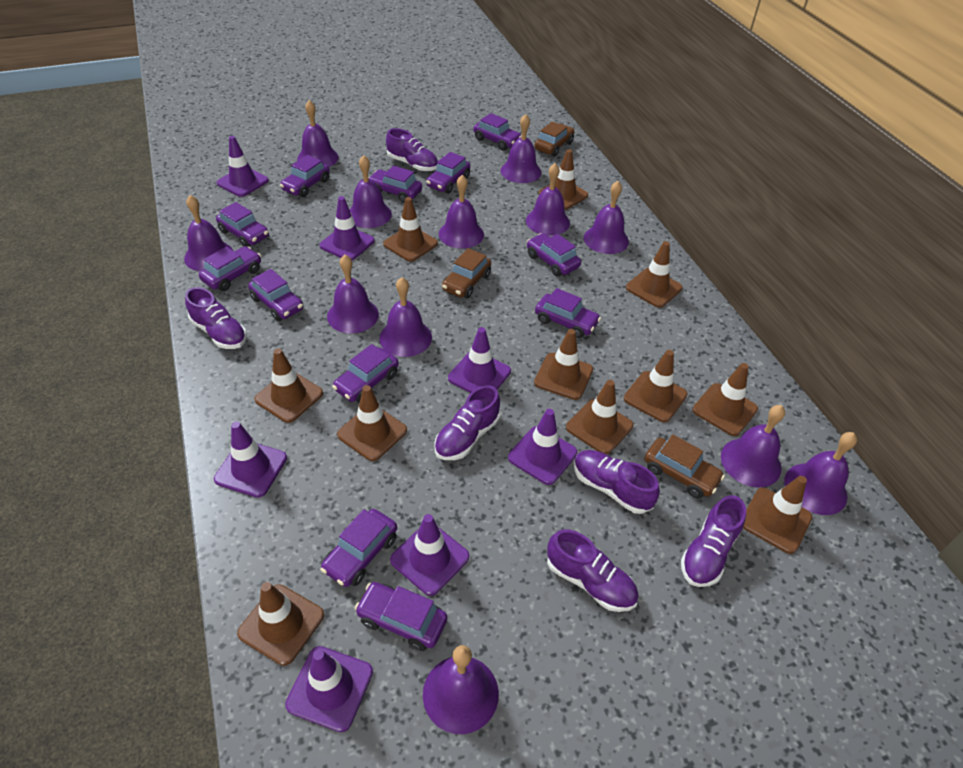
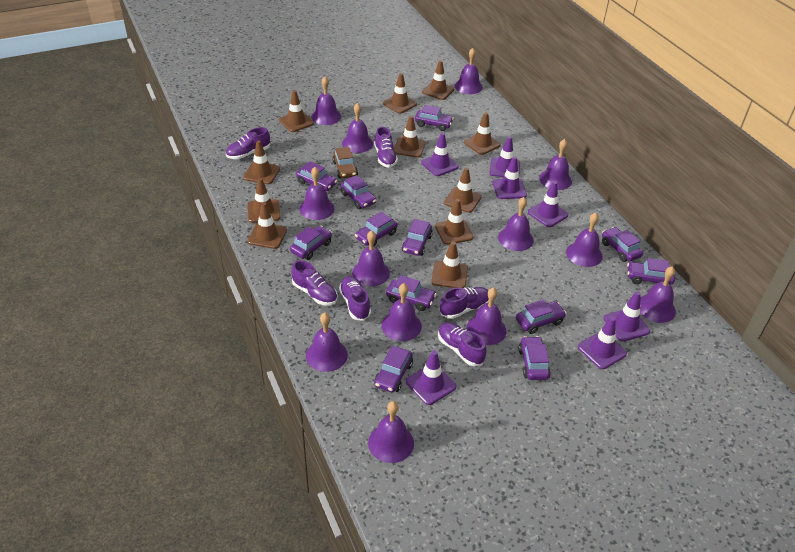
brown car: 3 -> 1
purple bell: 12 -> 13

